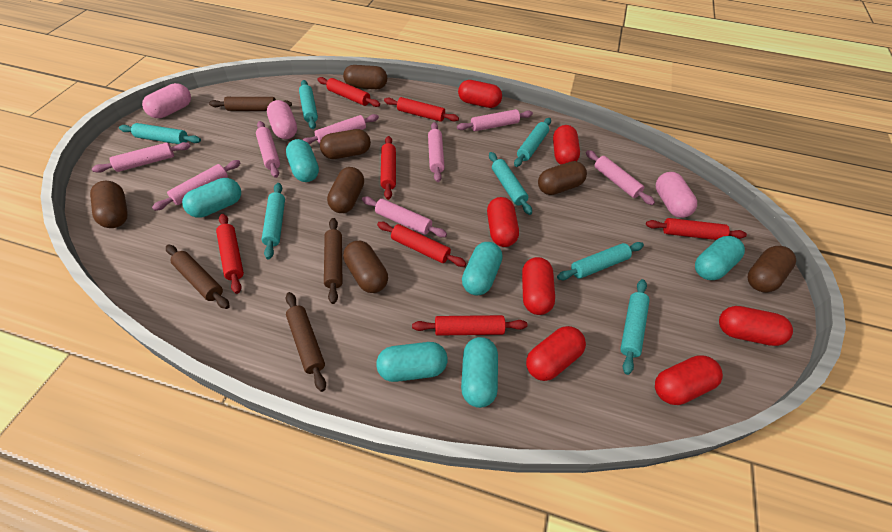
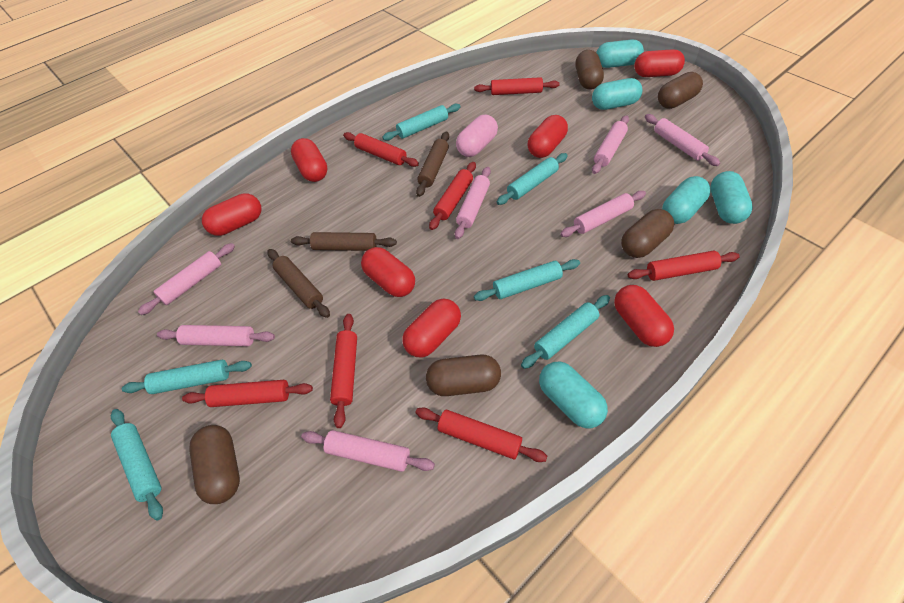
brown capsule: 7 -> 5
brown rolling pin: 4 -> 3
pink capsule: 3 -> 1
pink rolling pin: 8 -> 7
turquoise capsule: 6 -> 5
turquoise rolling pin: 7 -> 6

